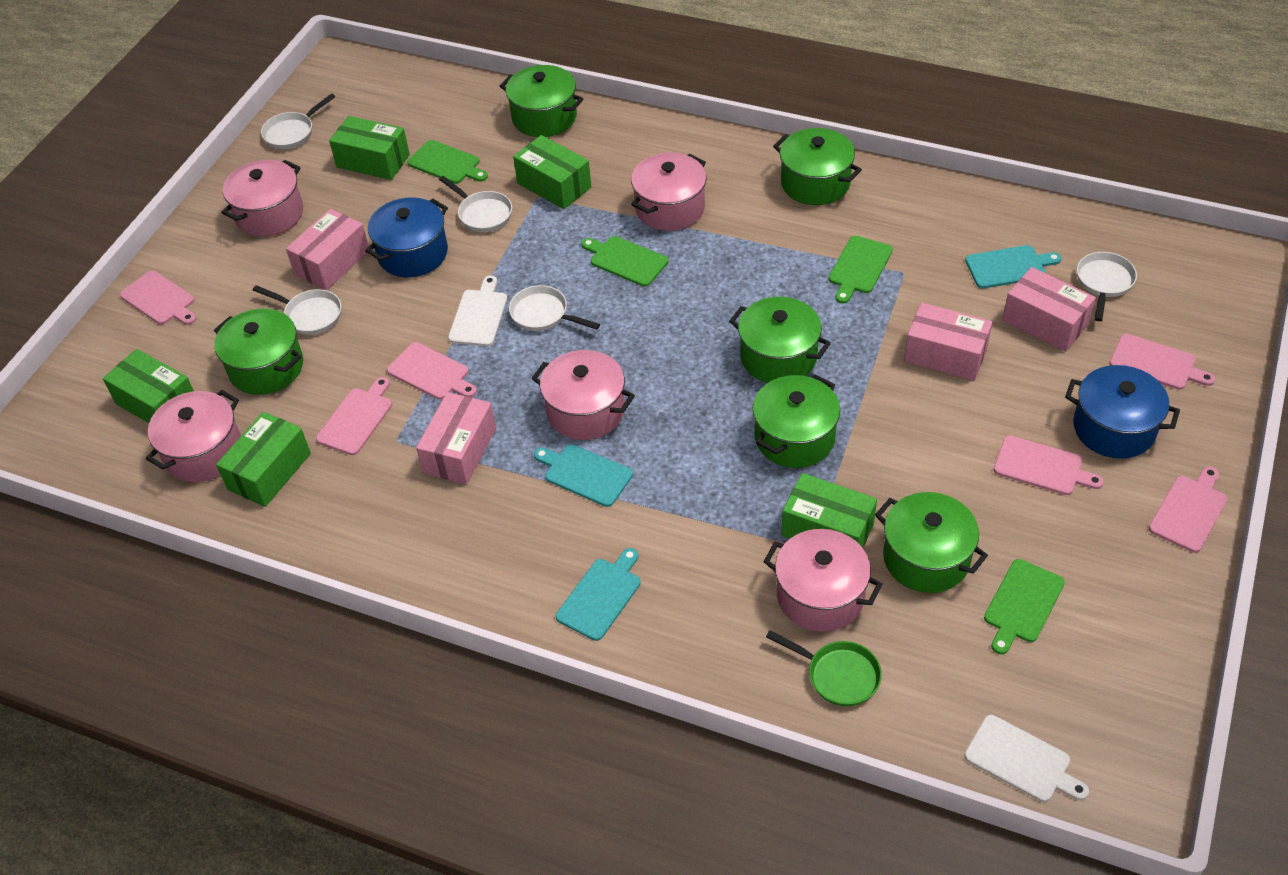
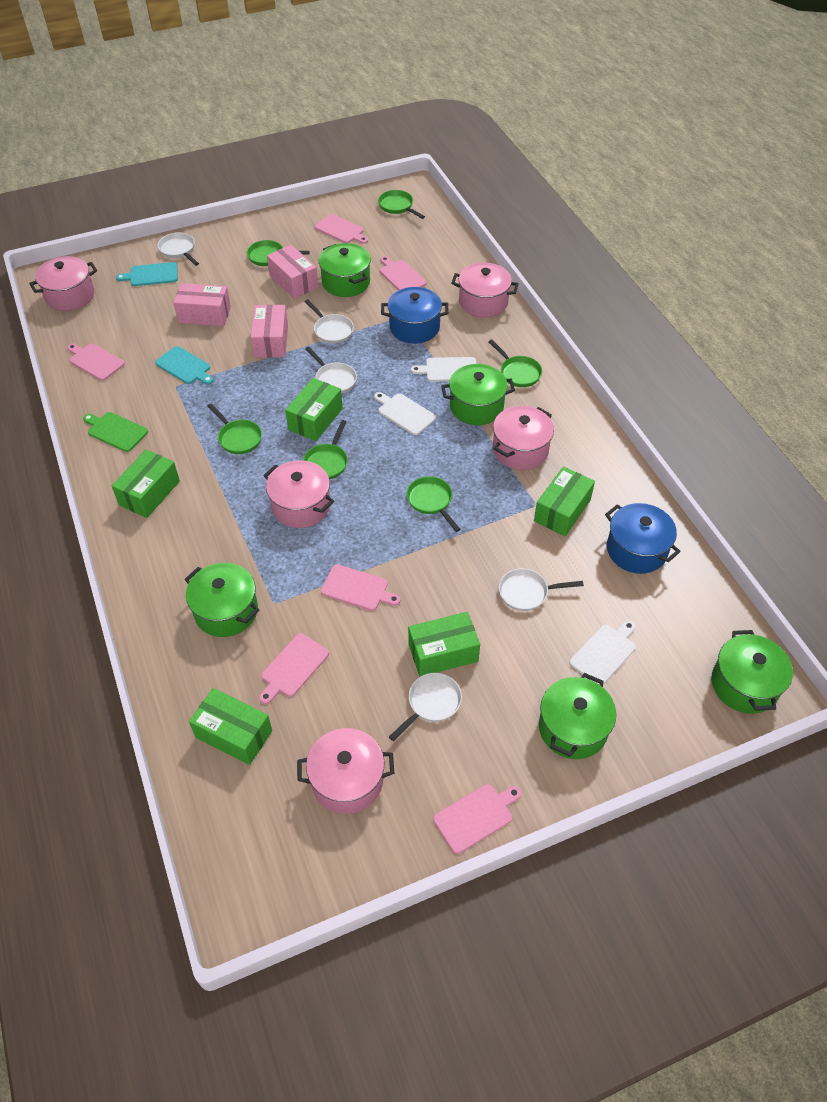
green cutting board: 4 -> 1
green pan: 1 -> 6
green pot: 6 -> 5
pink box: 4 -> 3
turquoise cutting board: 3 -> 2
white cutting board: 2 -> 3

